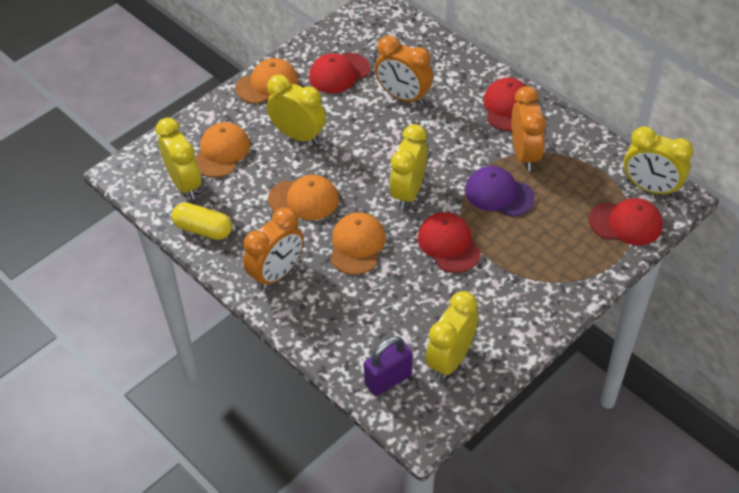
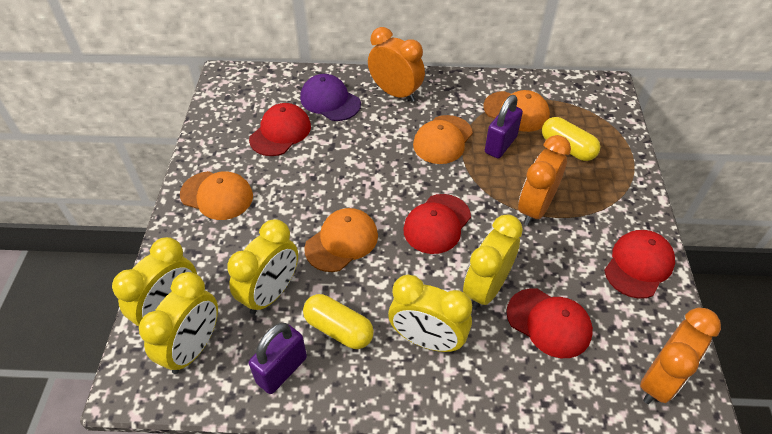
purple padlock: 1 -> 2
yellow capsule: 1 -> 2

